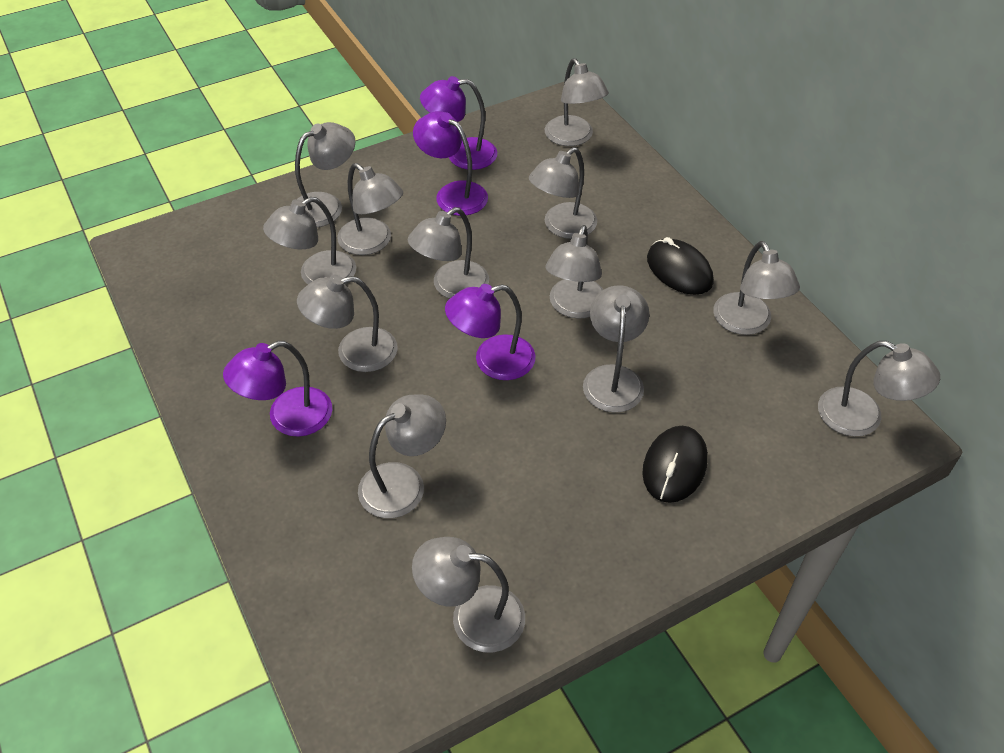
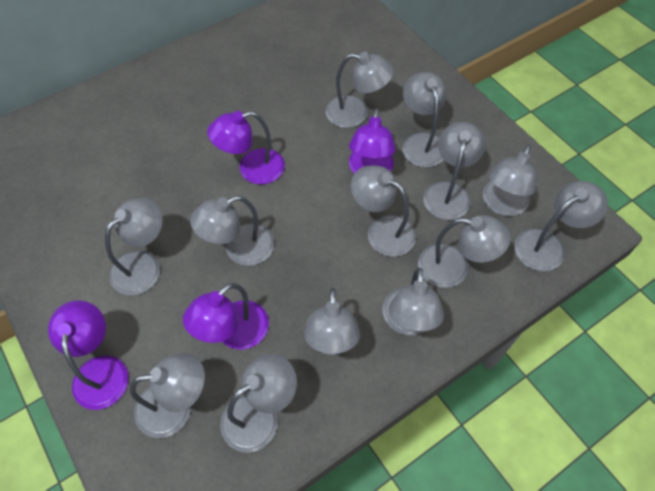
black mouse: 2 -> 0

